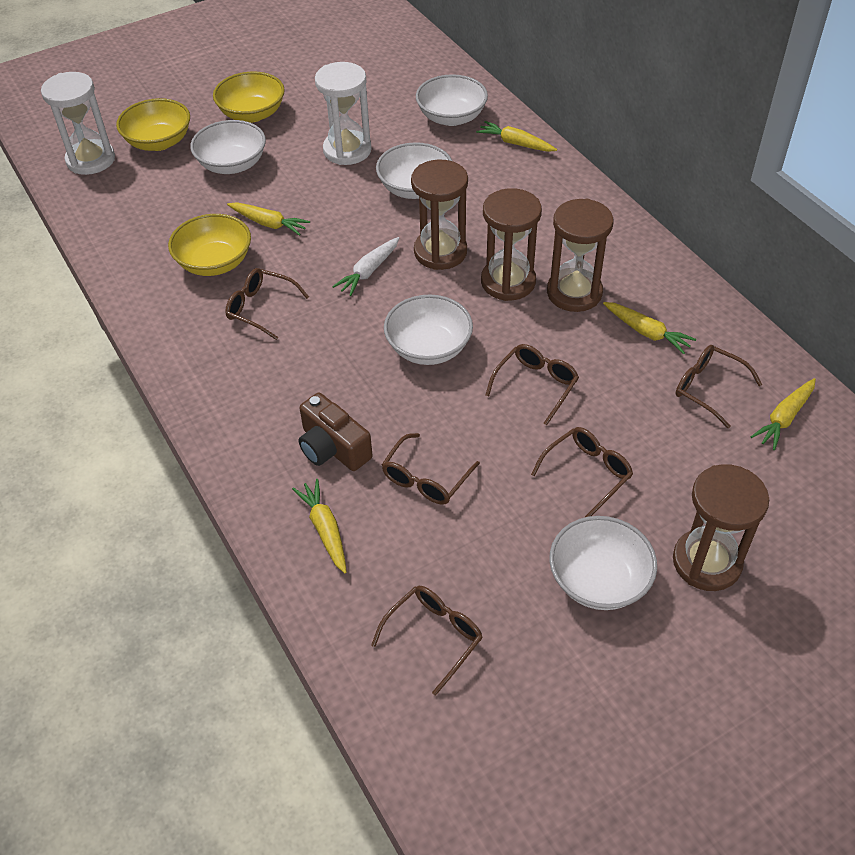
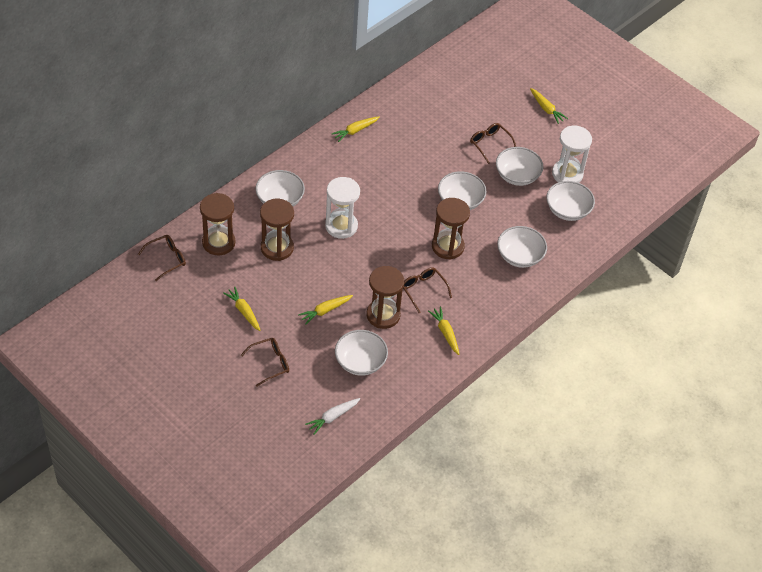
brown camera: 1 -> 0
brown glasses: 6 -> 4
white bowl: 5 -> 6
yellow bowl: 3 -> 0

